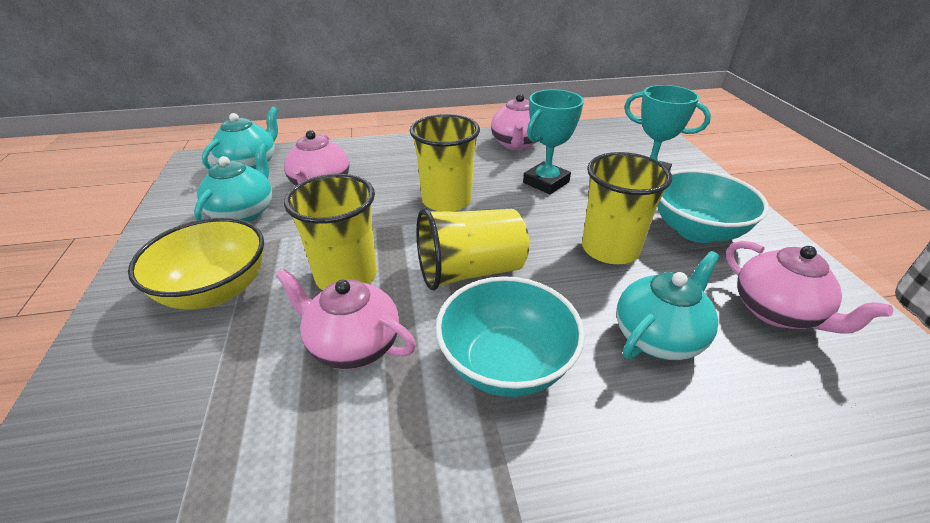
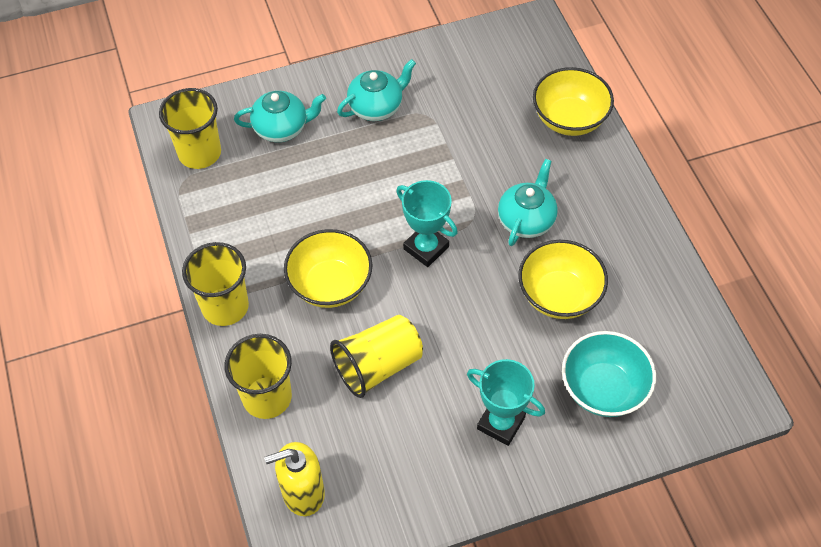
pink teapot: 4 -> 0
turquoise bowl: 2 -> 1
yellow bowl: 1 -> 3
yellow soap dispenser: 0 -> 1

